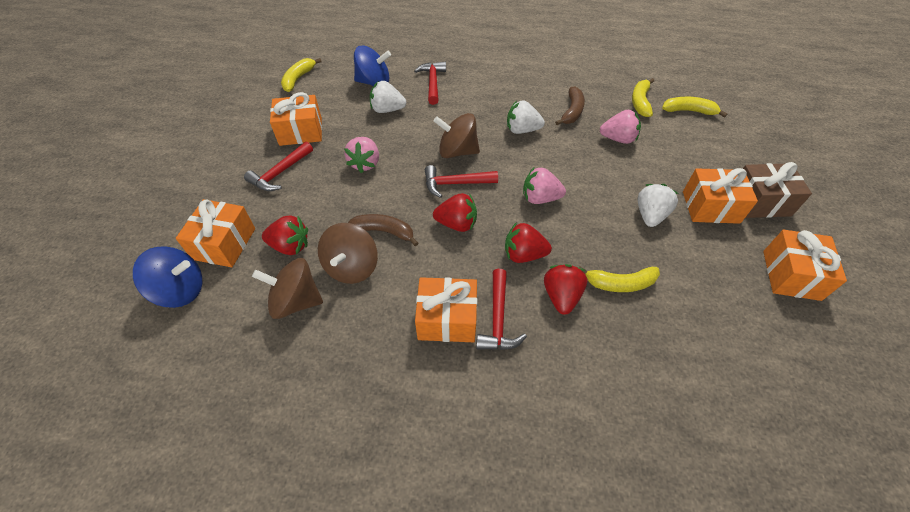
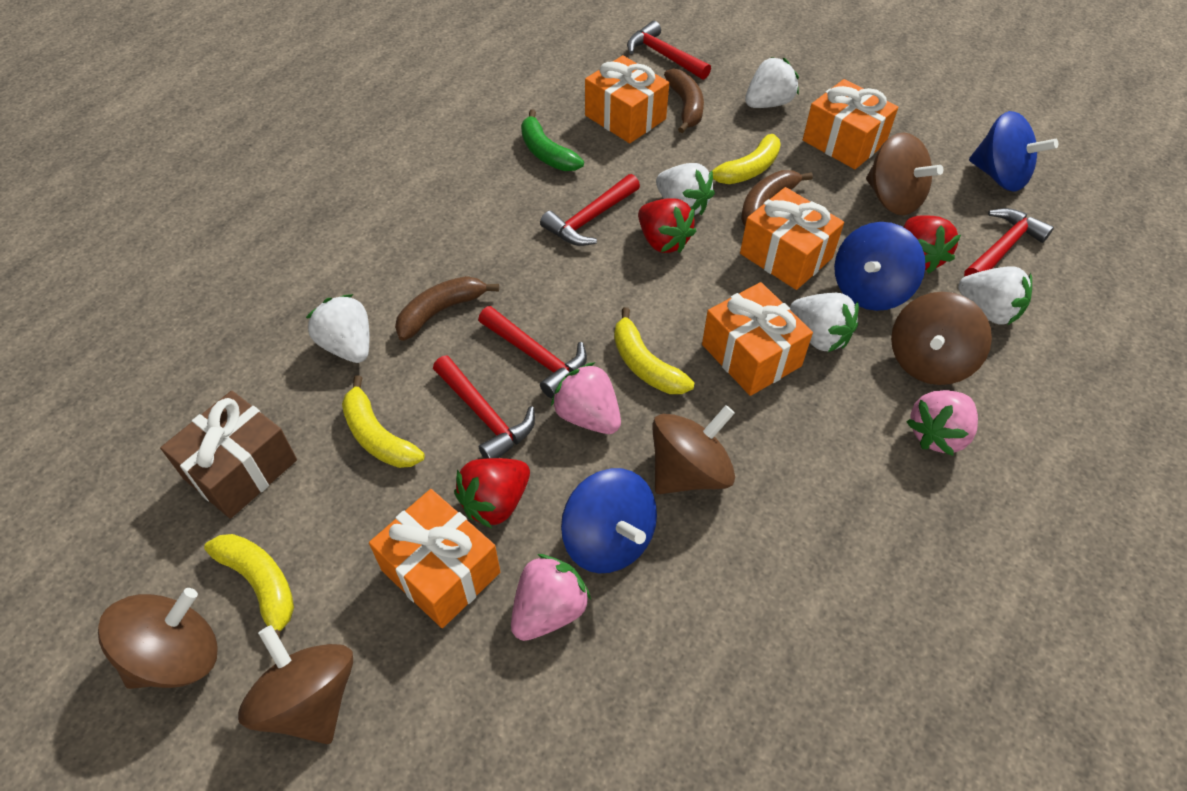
blue spinning top: 2 -> 3
brown banana: 2 -> 3
brown spinning top: 3 -> 5
green banana: 0 -> 1
red hammer: 4 -> 5
red strawberry: 4 -> 3
white strawberry: 3 -> 5

